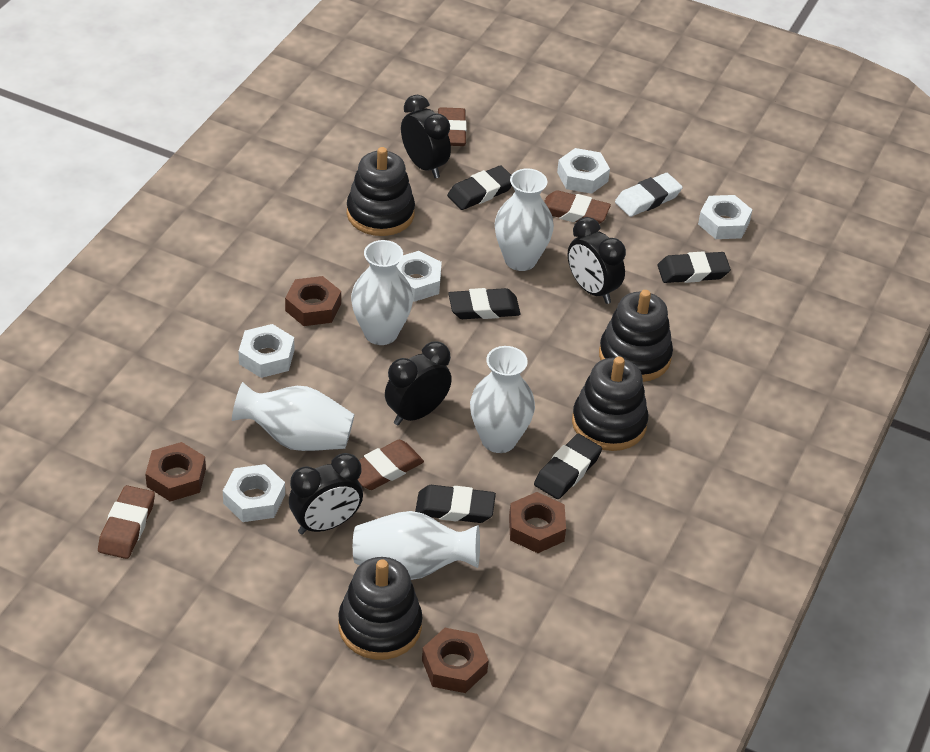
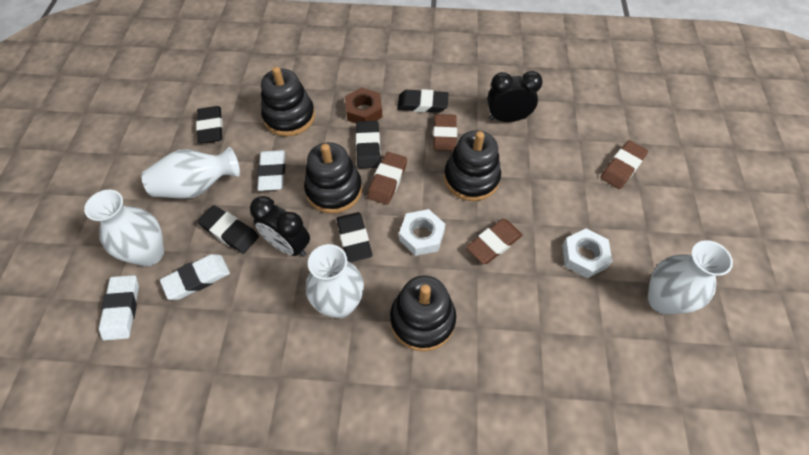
black clock: 4 -> 2
brown nut: 4 -> 1
white eraser: 1 -> 3
white nut: 5 -> 2
white vase: 5 -> 4

